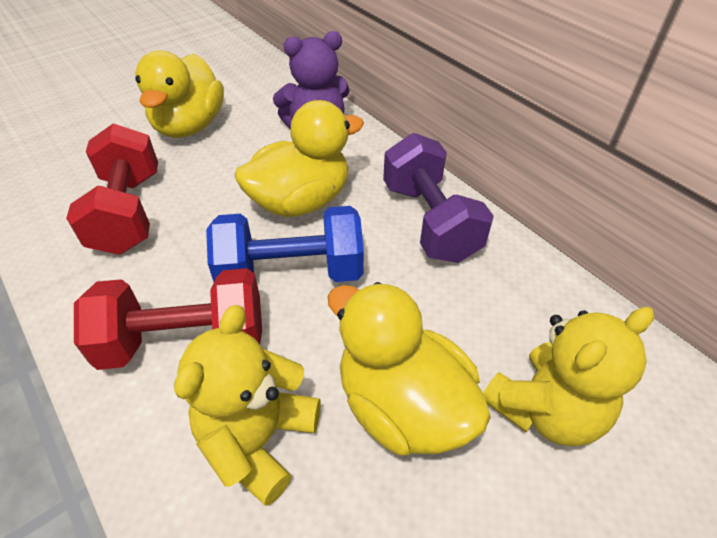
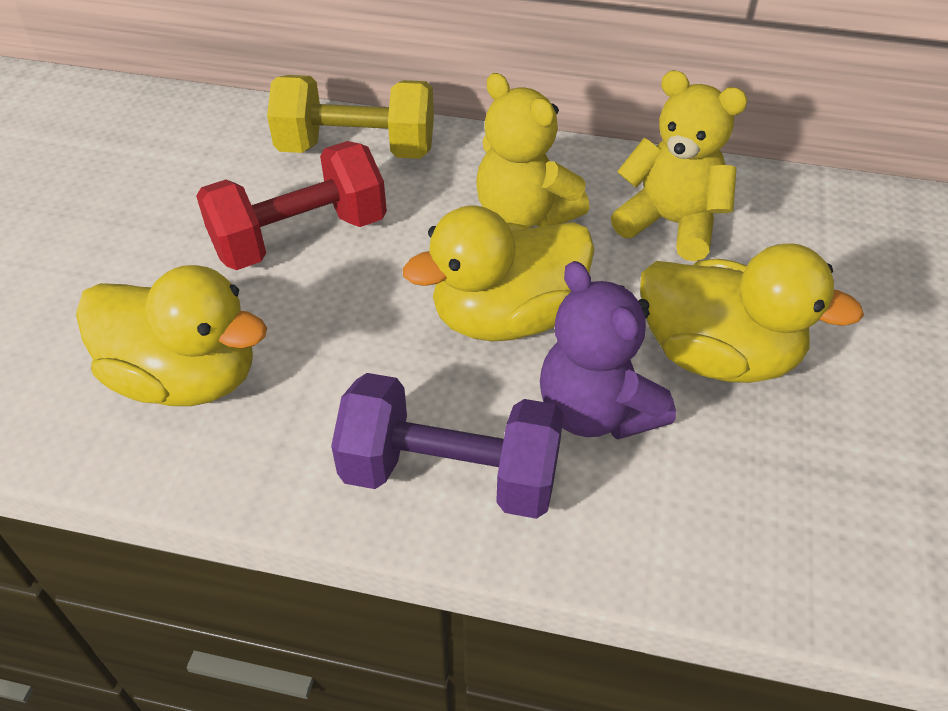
blue dumbbell: 1 -> 0
red dumbbell: 2 -> 1
yellow dumbbell: 0 -> 1

